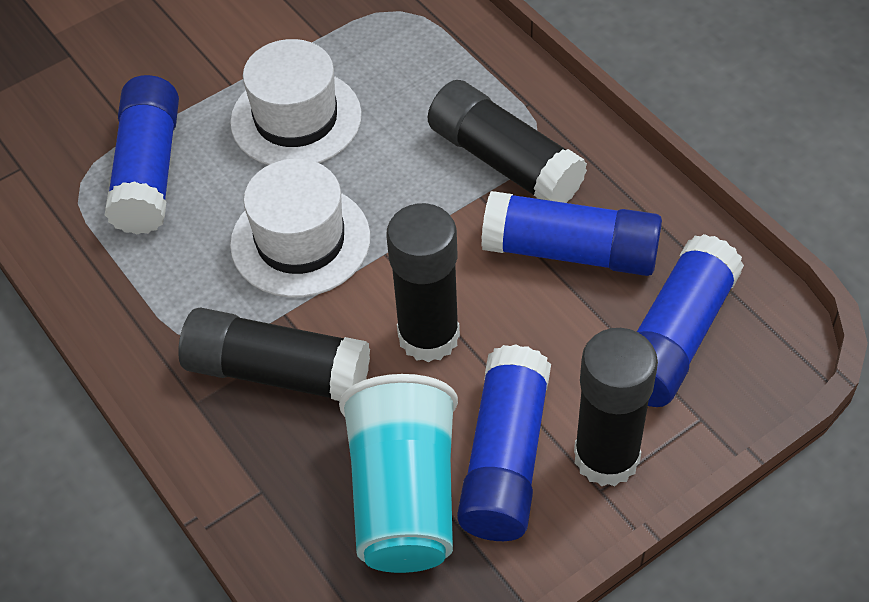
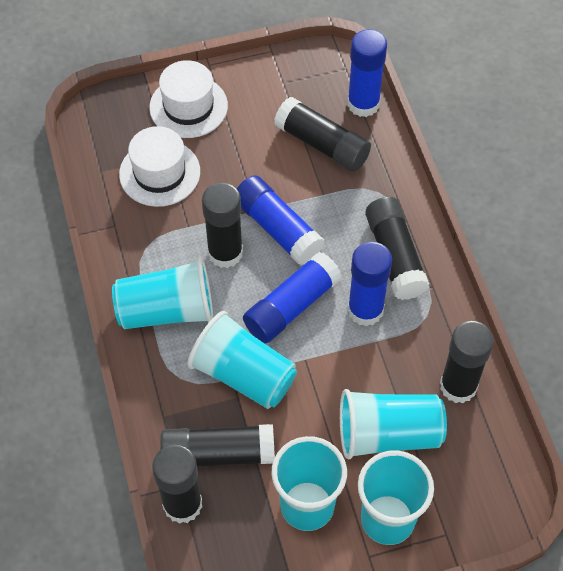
black glue stick: 4 -> 6
turquoise cup: 1 -> 5

